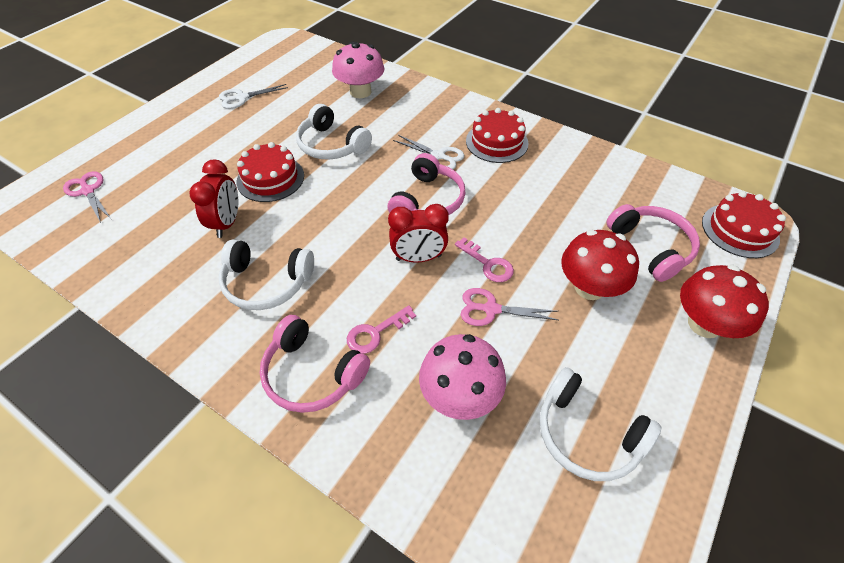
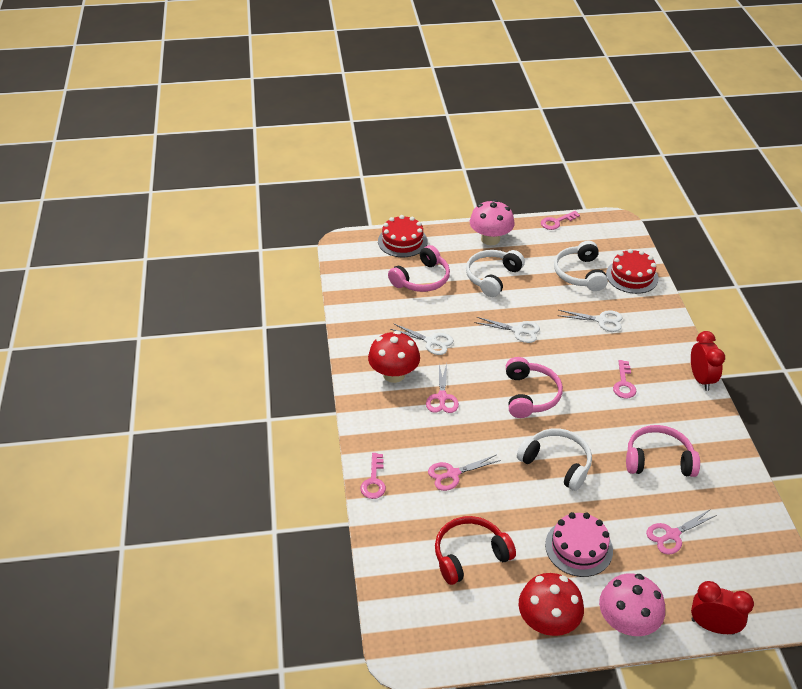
pink cake: 0 -> 1
pink key: 2 -> 3
pink scissors: 2 -> 3
red cake: 3 -> 2
red headphones: 0 -> 1
white scissors: 2 -> 3

